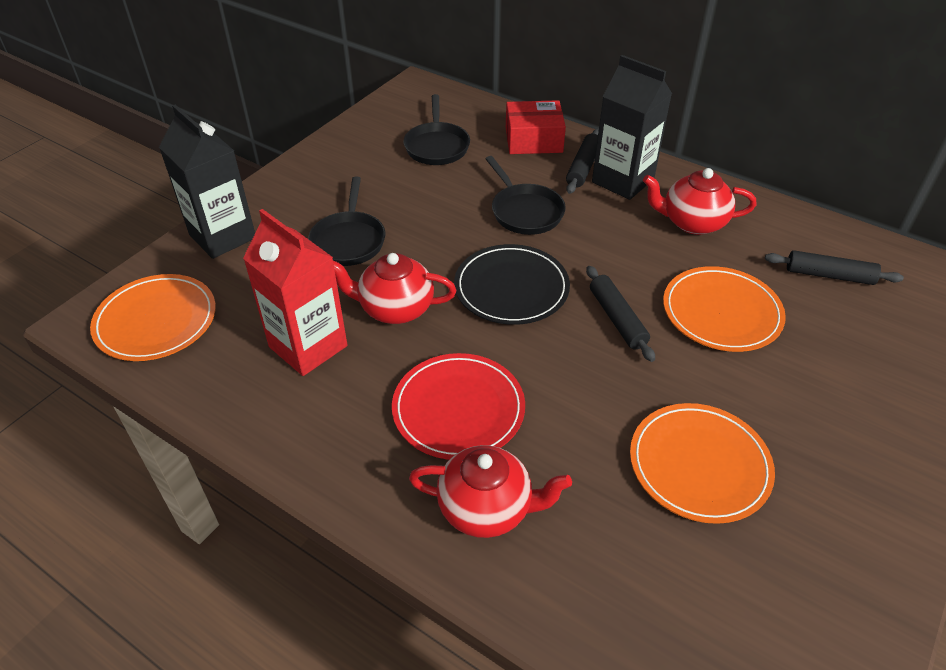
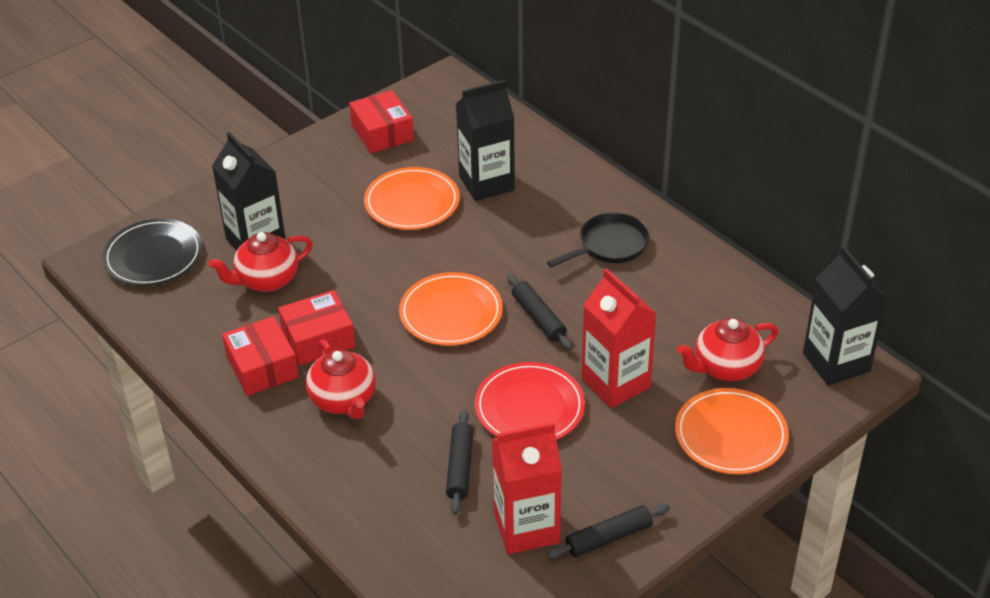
black carton: 2 -> 3
black pan: 3 -> 1
red box: 1 -> 3
red carton: 1 -> 2

